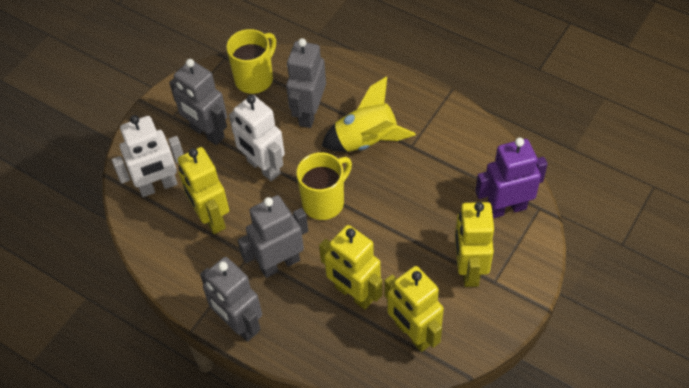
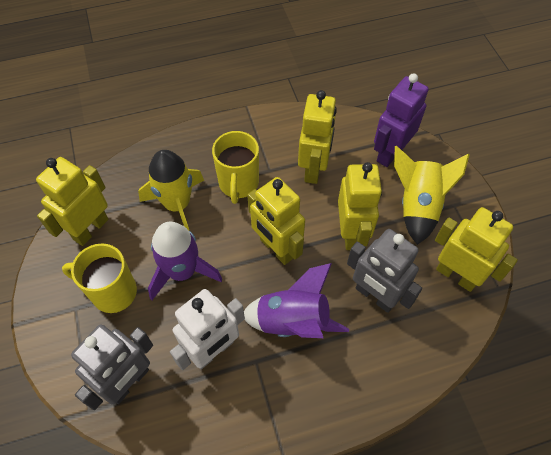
grey robot: 4 -> 2
purple rocket: 0 -> 2
white robot: 2 -> 1
yellow robot: 4 -> 5
yellow rocket: 1 -> 2

